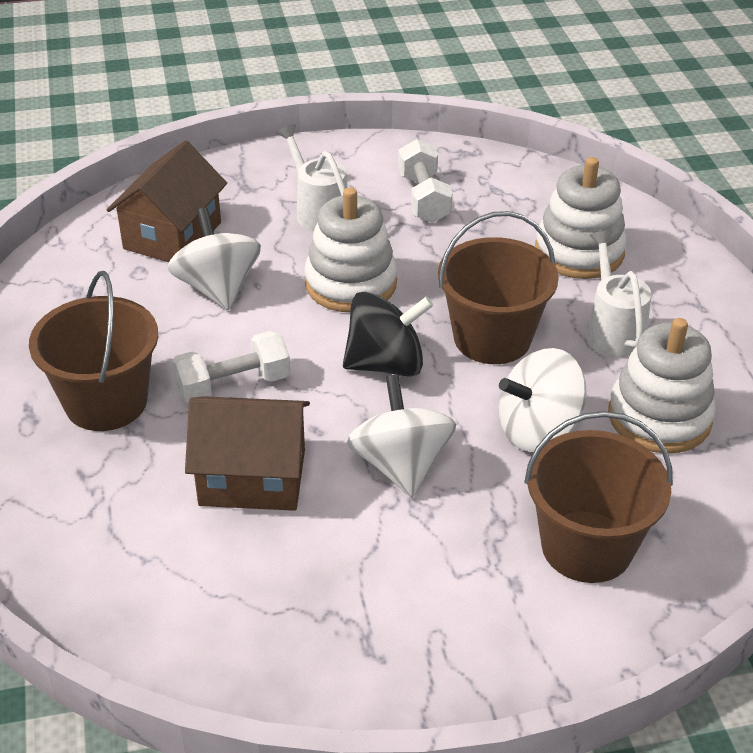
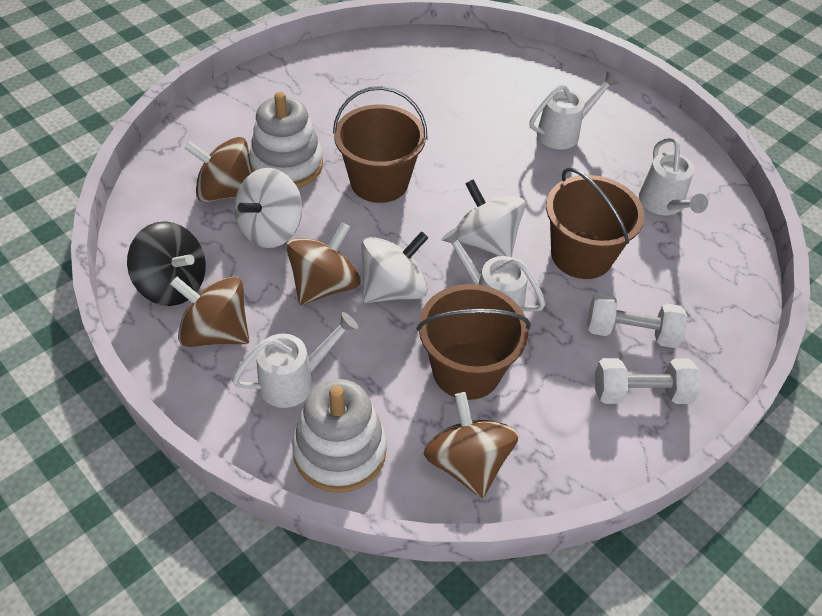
brown house: 2 -> 0
brown spinning top: 0 -> 4
white stacking toy: 3 -> 2
white watering can: 2 -> 4

